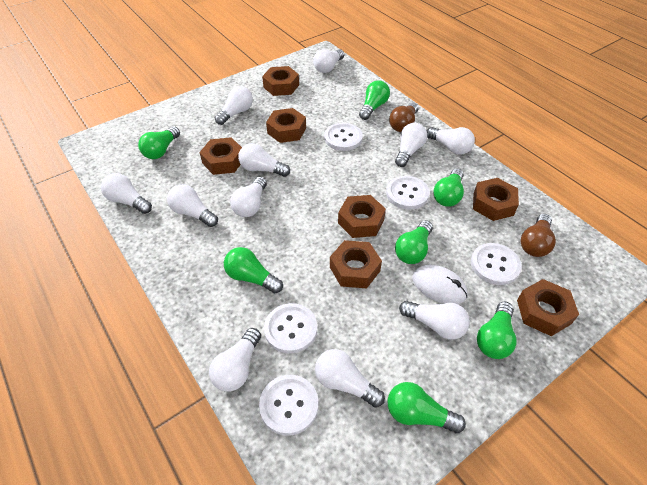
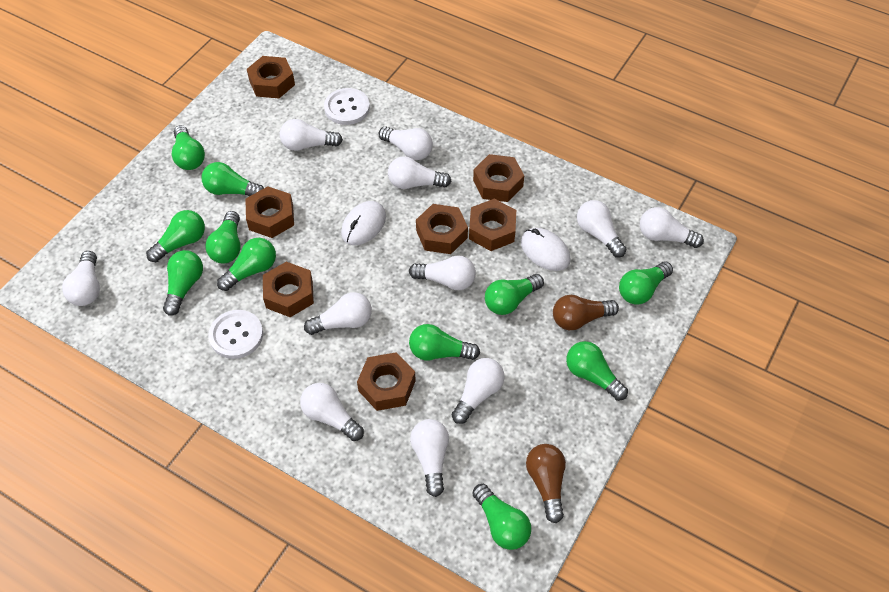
green light bulb: 7 -> 11
white button: 5 -> 2
white mouse: 1 -> 2

